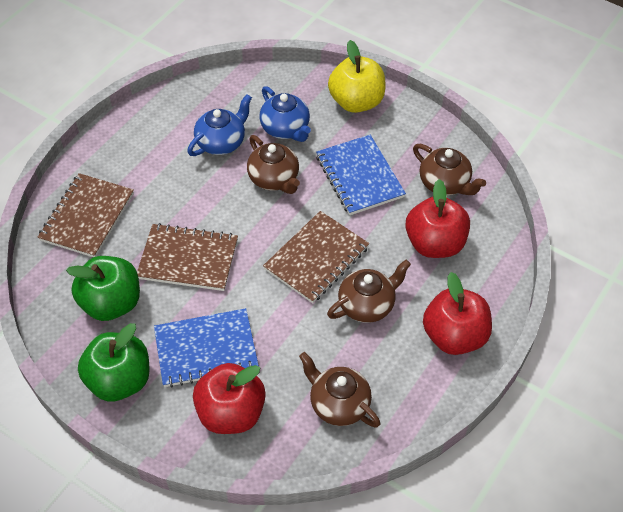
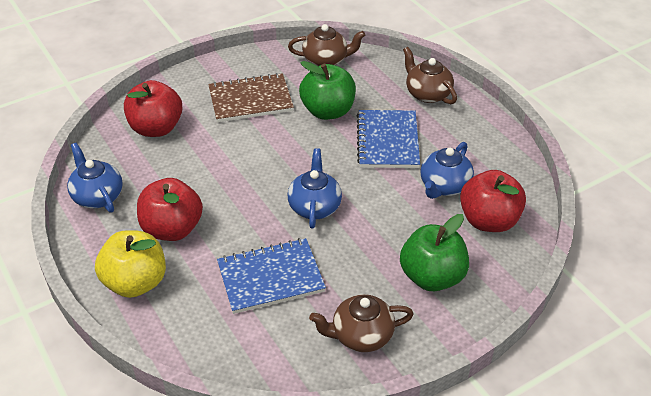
blue teapot: 2 -> 3
brown notebook: 3 -> 1
brown teapot: 4 -> 3

